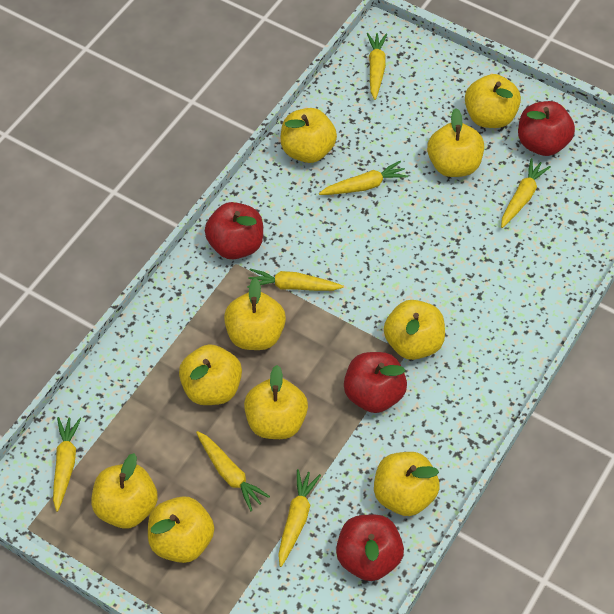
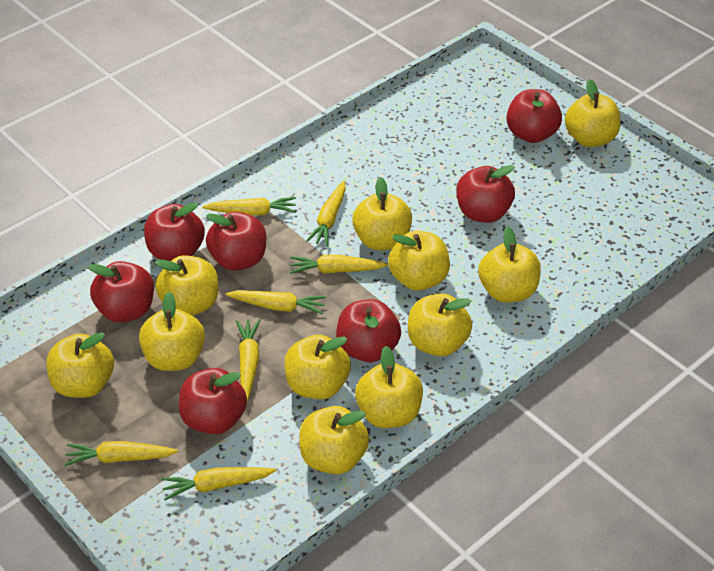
red apple: 4 -> 7
yellow apple: 10 -> 11

